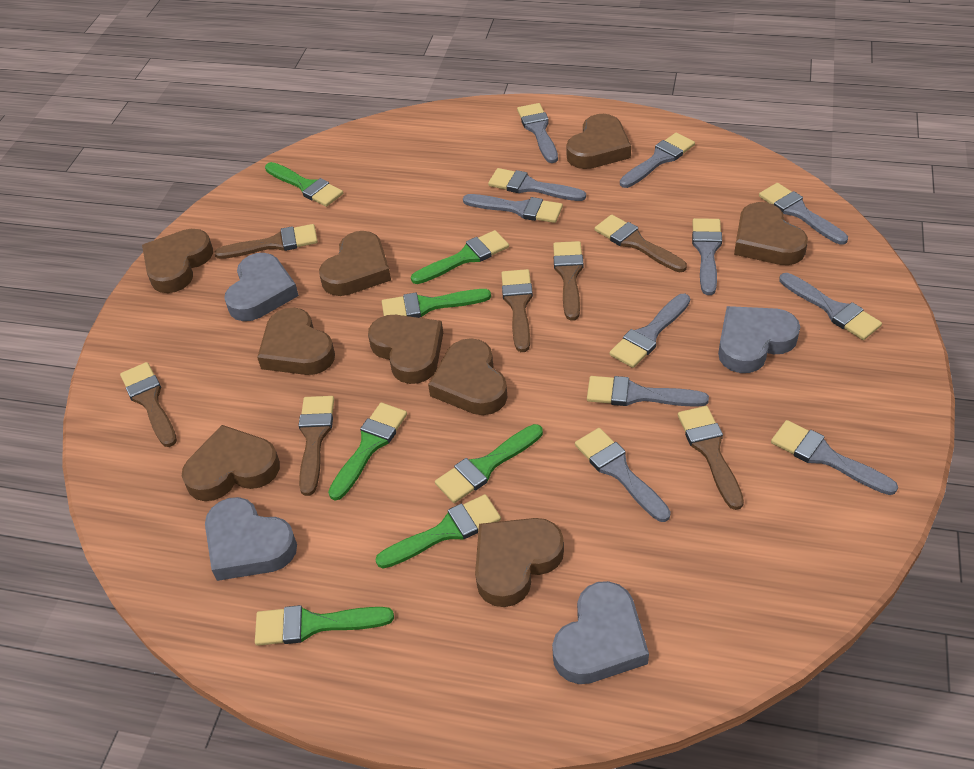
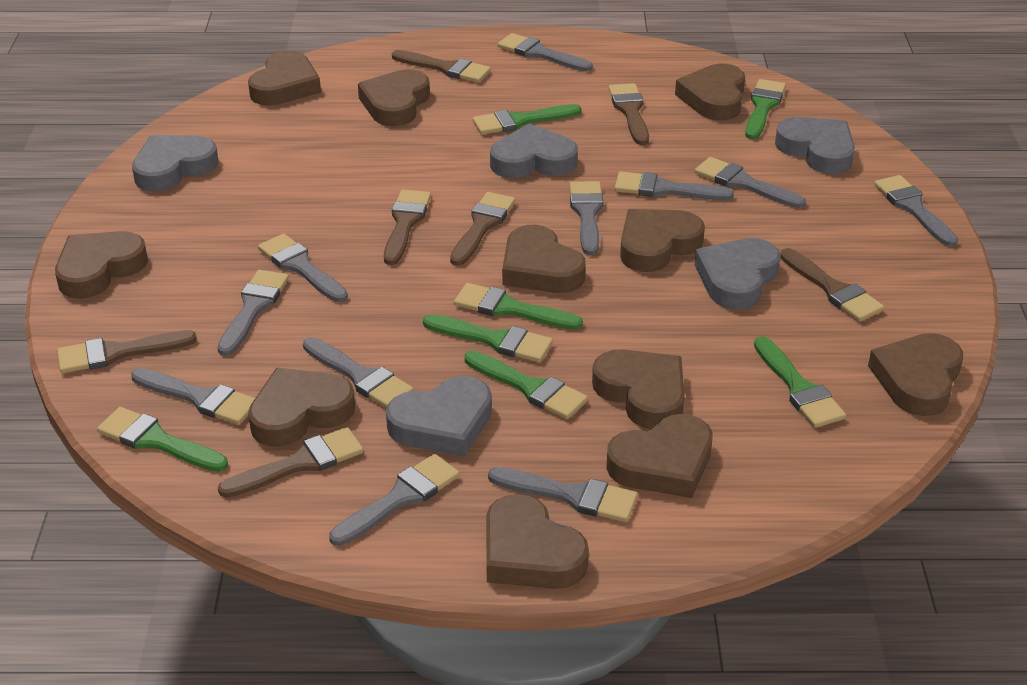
brown heart: 9 -> 11
grey heart: 4 -> 5

